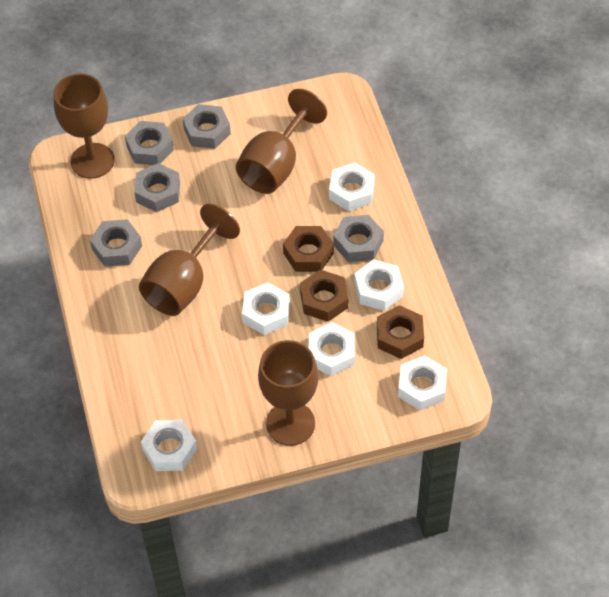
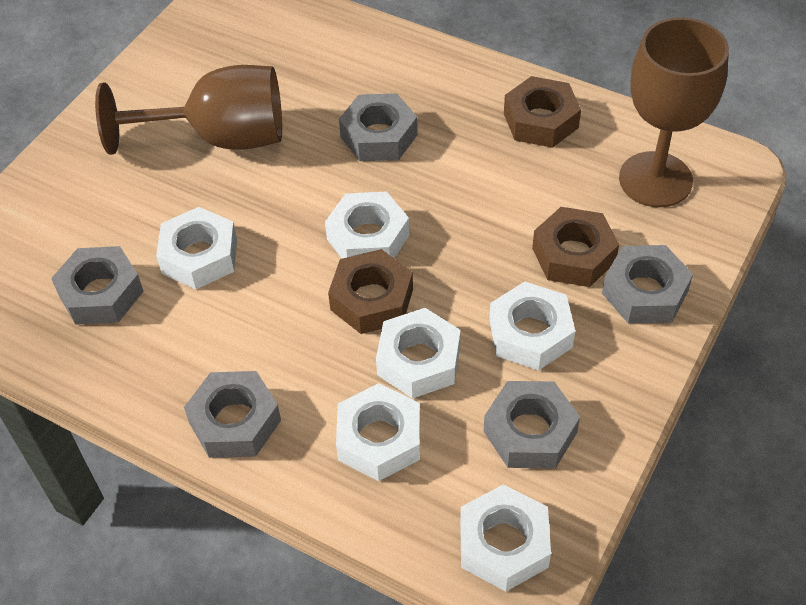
brown goblet: 4 -> 2

